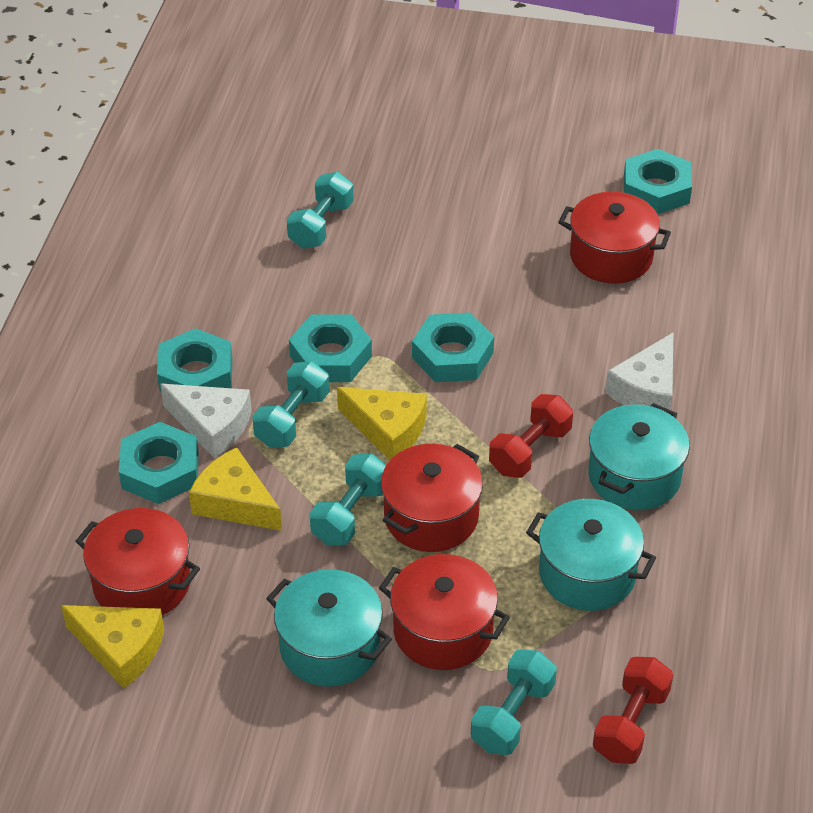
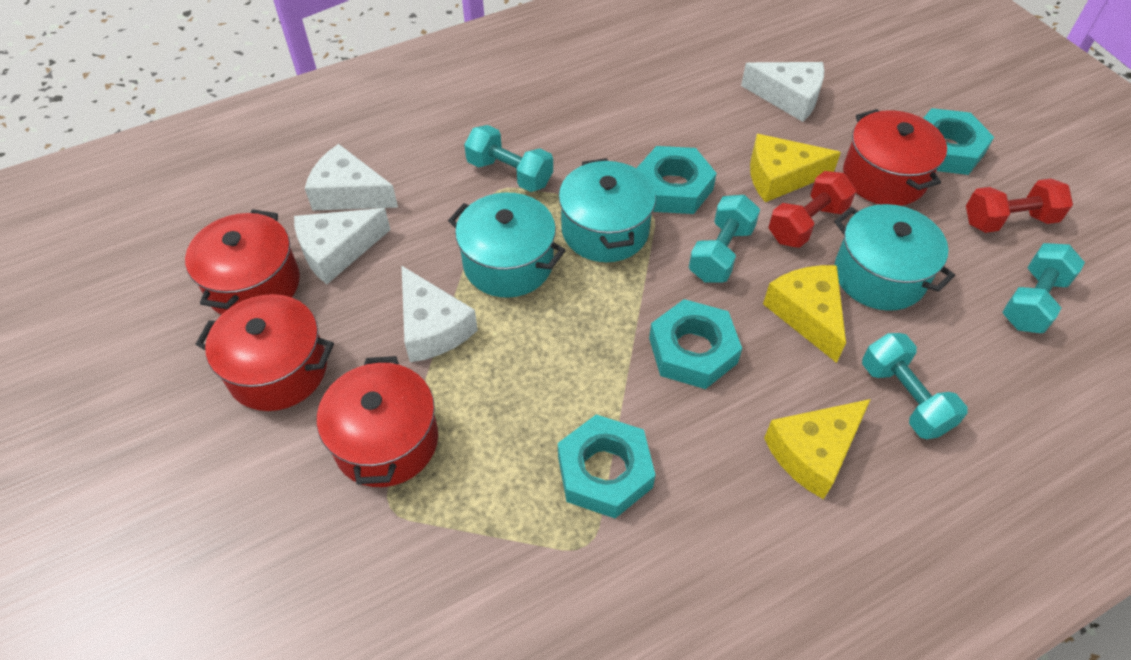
turquoise nut: 5 -> 4
white cheese: 2 -> 4

